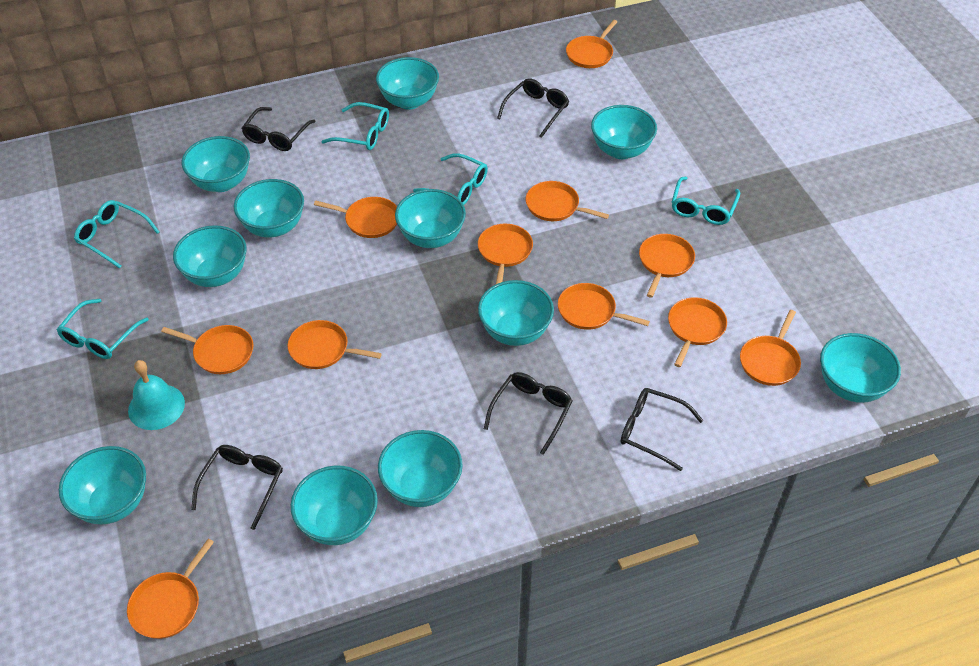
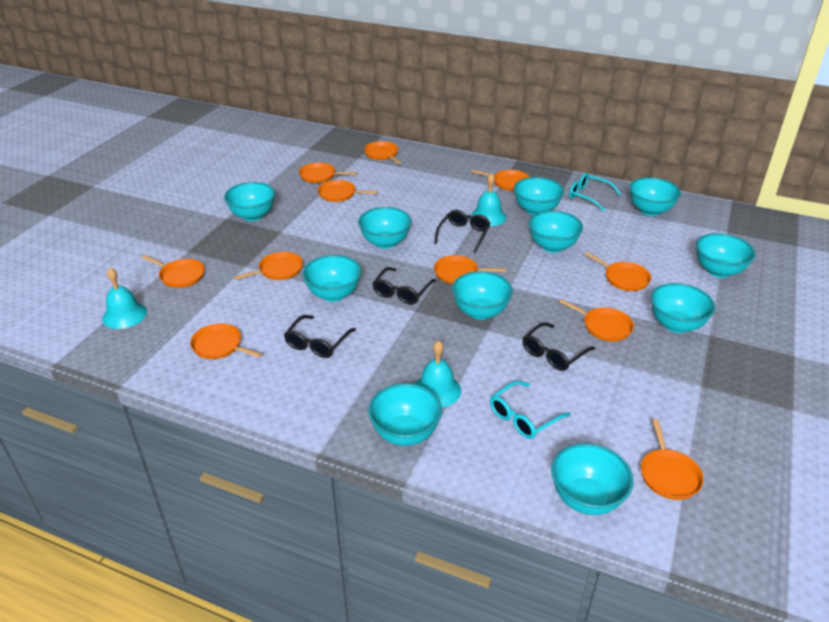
black glasses: 5 -> 4
turquoise bell: 1 -> 3
turquoise glasses: 5 -> 2

